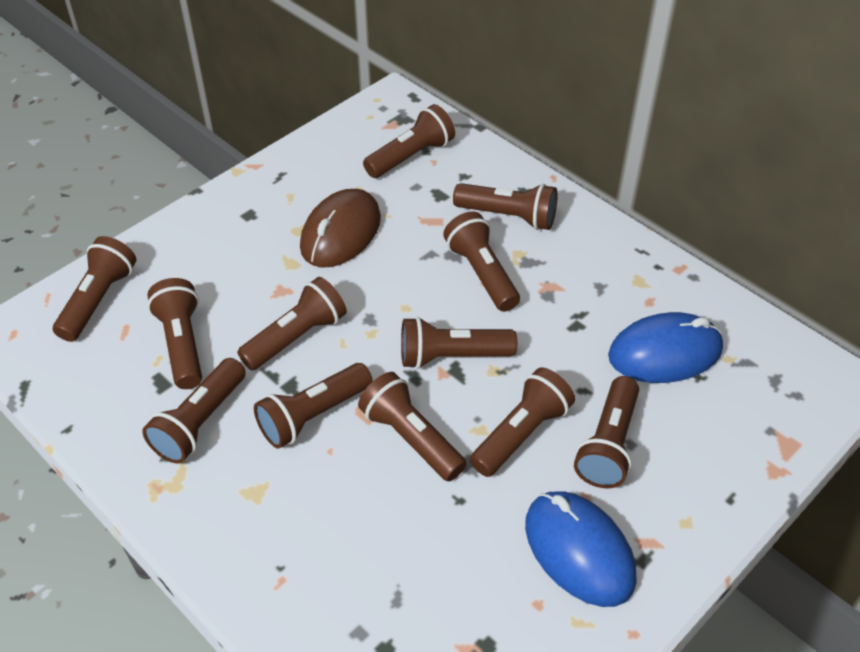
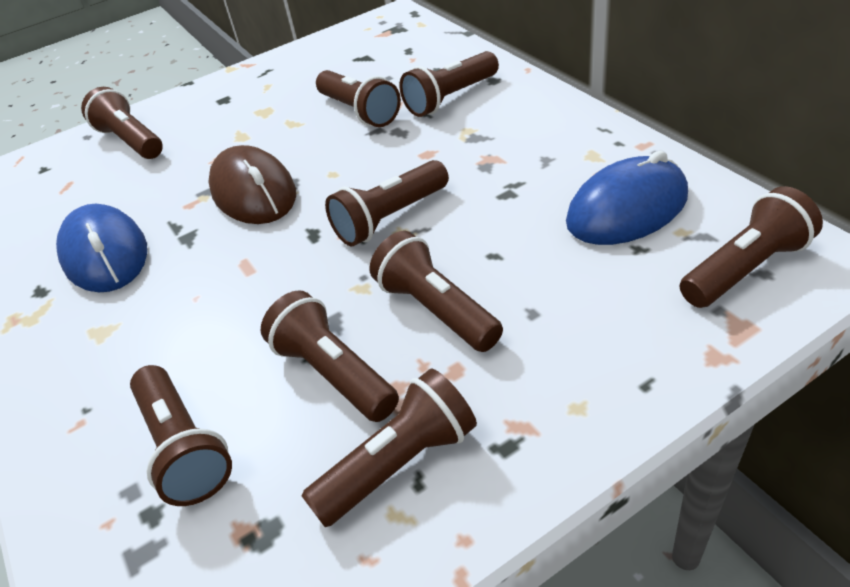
brown flashlight: 12 -> 9

